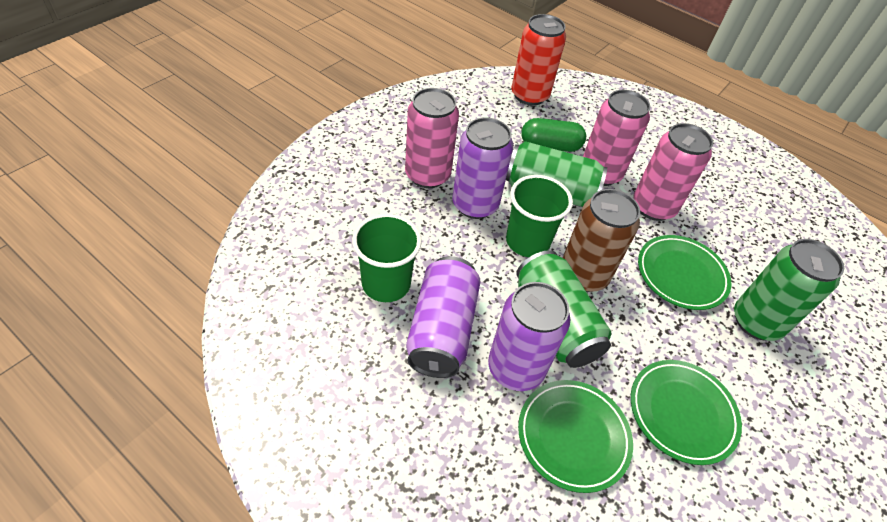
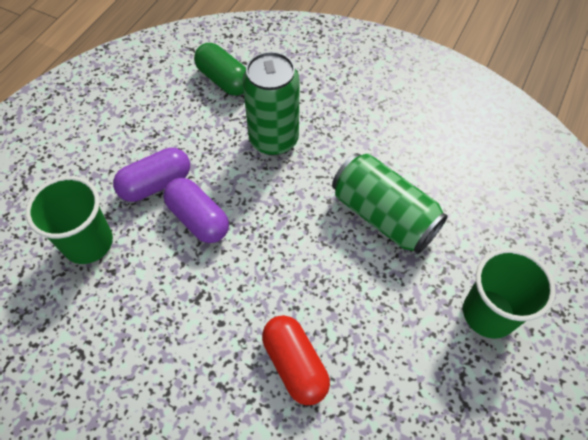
brown can: 1 -> 0
green can: 3 -> 2
green plate: 3 -> 0
pink can: 3 -> 0
purple can: 3 -> 0
purple capsule: 0 -> 2
red can: 1 -> 0
red capsule: 0 -> 1

